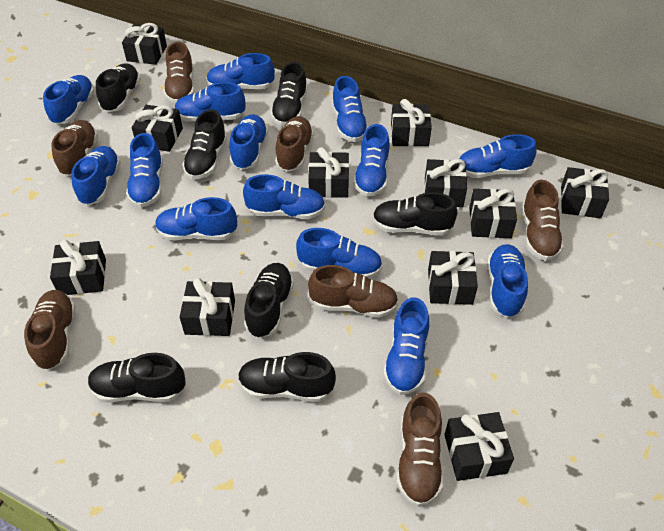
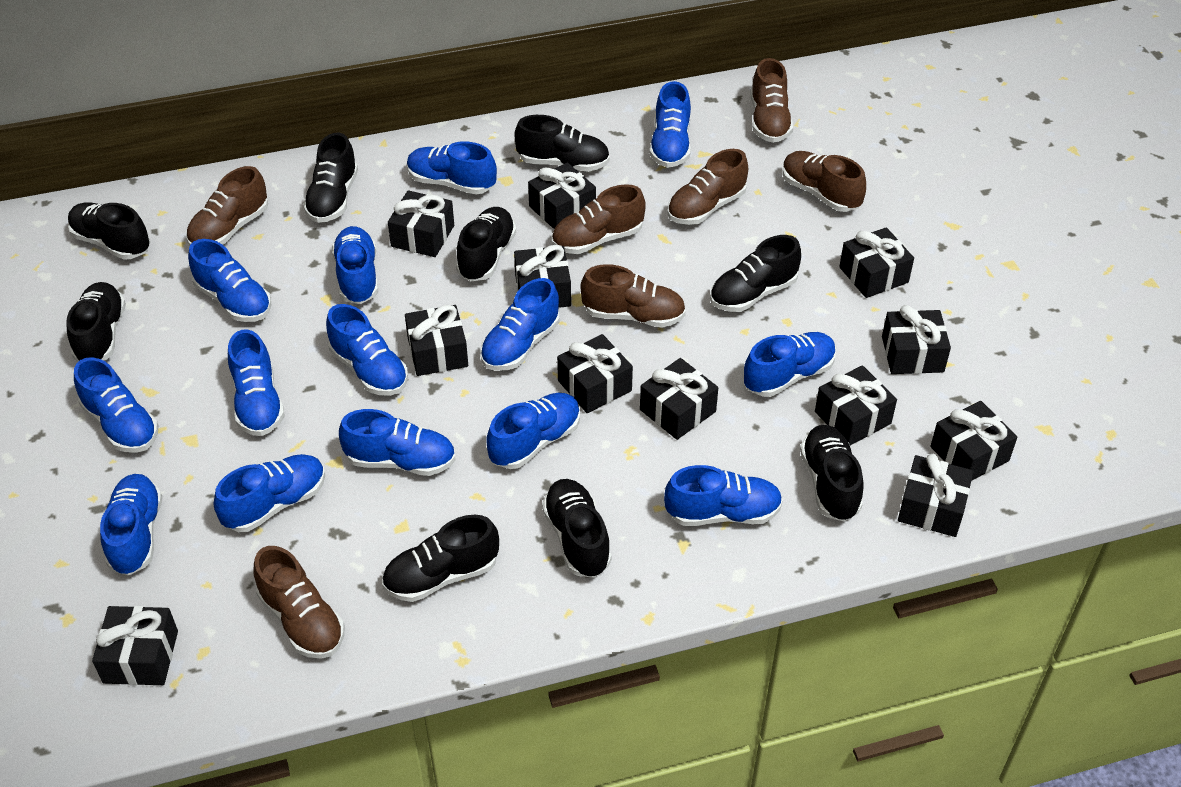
black gift: 11 -> 12
black shoe: 7 -> 9

